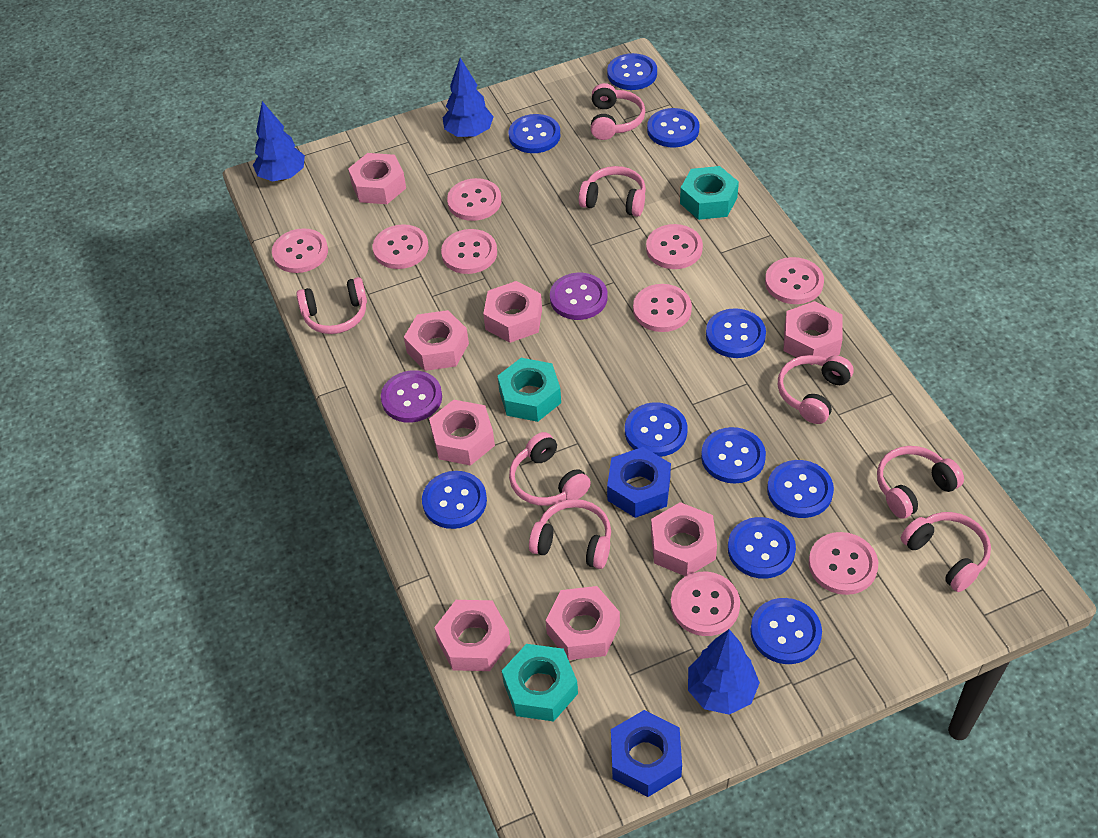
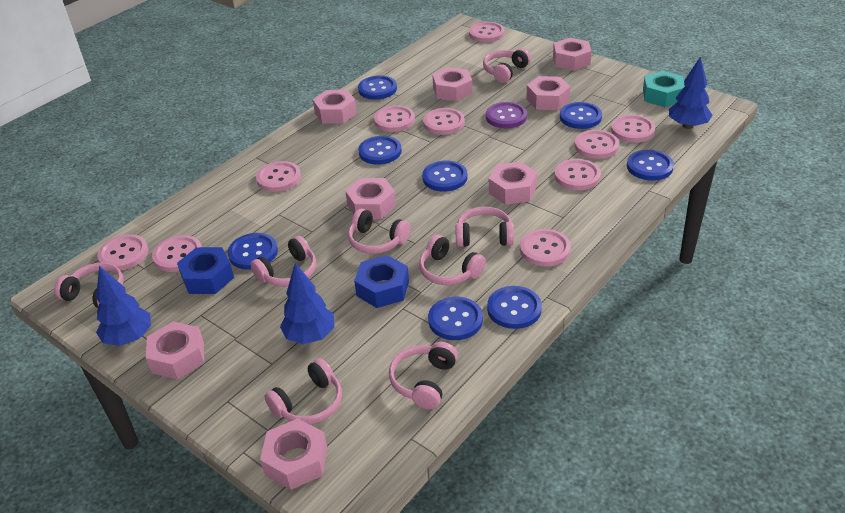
blue button: 10 -> 8
pink button: 9 -> 10
purple button: 2 -> 1
turquoise nut: 3 -> 1

